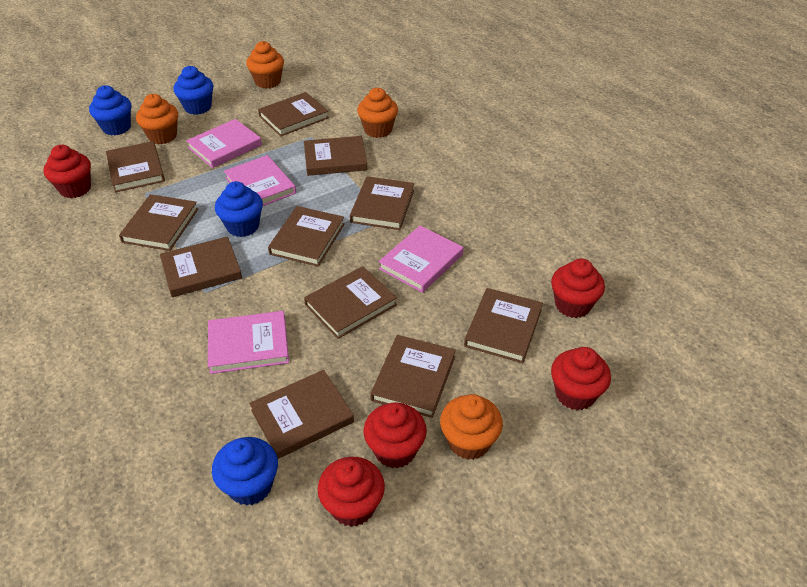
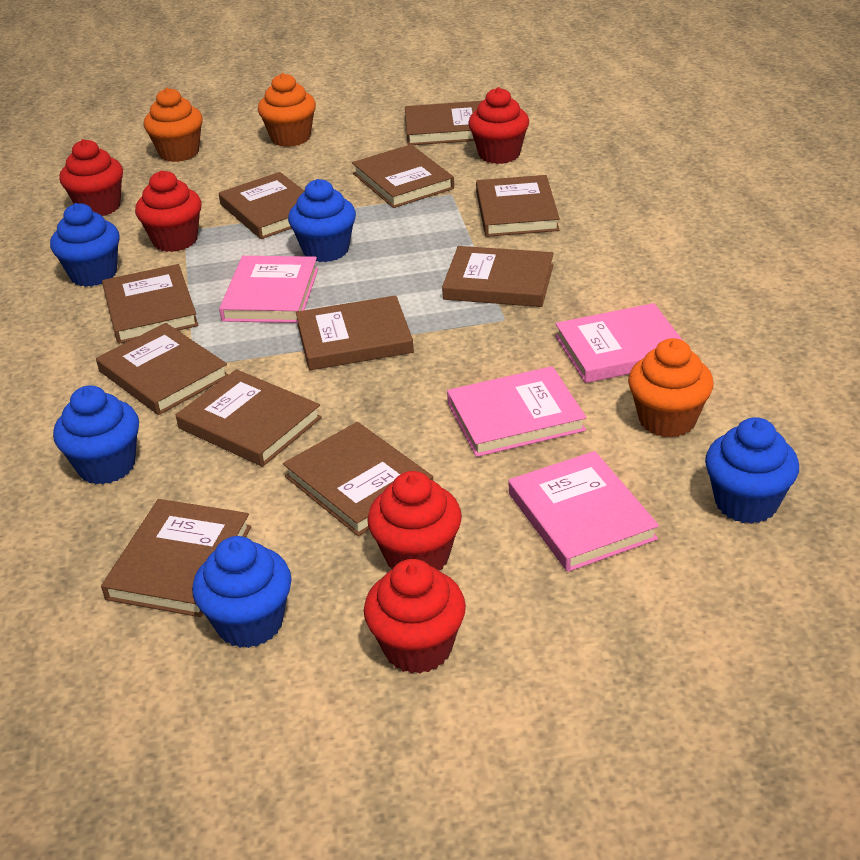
blue cupcake: 4 -> 5
orange cupcake: 4 -> 3

